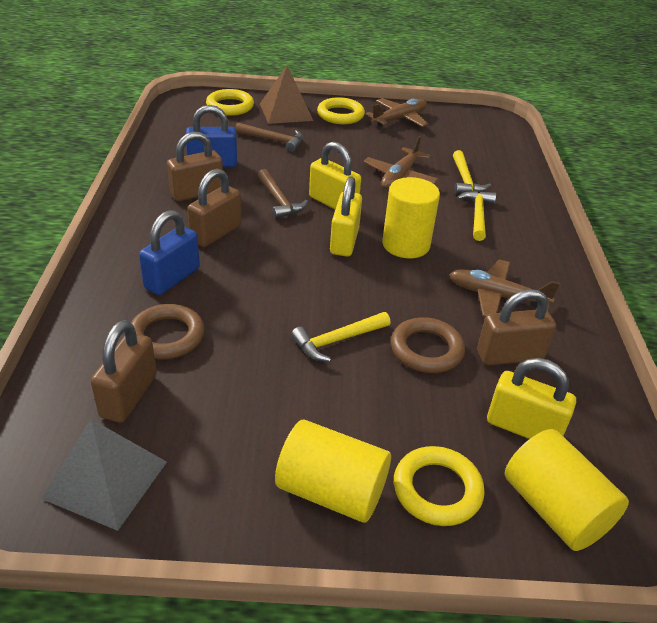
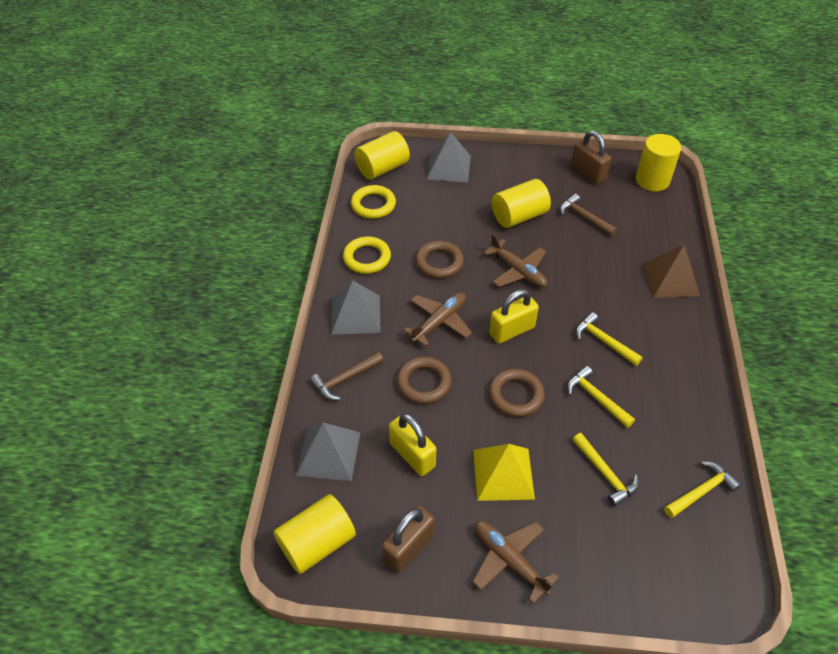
blue padlock: 2 -> 0
brown padlock: 4 -> 2
brown ring: 2 -> 3
grey pyramid: 1 -> 3
yellow cylinder: 3 -> 4
yellow hammer: 3 -> 4
yellow padlock: 3 -> 2
yellow pyramid: 0 -> 1
yellow ring: 3 -> 2

